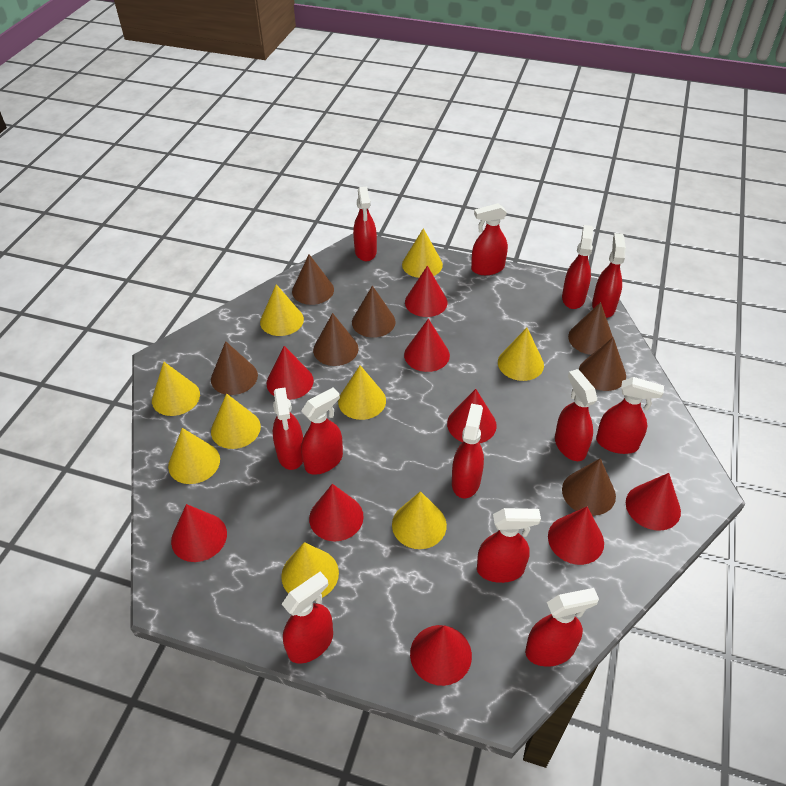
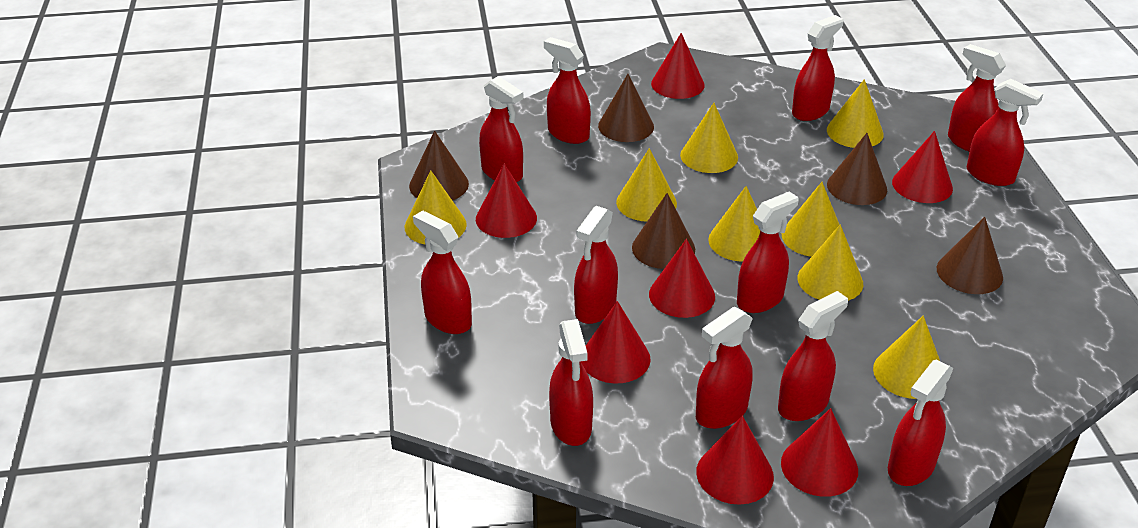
brown cone: 7 -> 5
red cone: 9 -> 7
yellow cone: 9 -> 8

